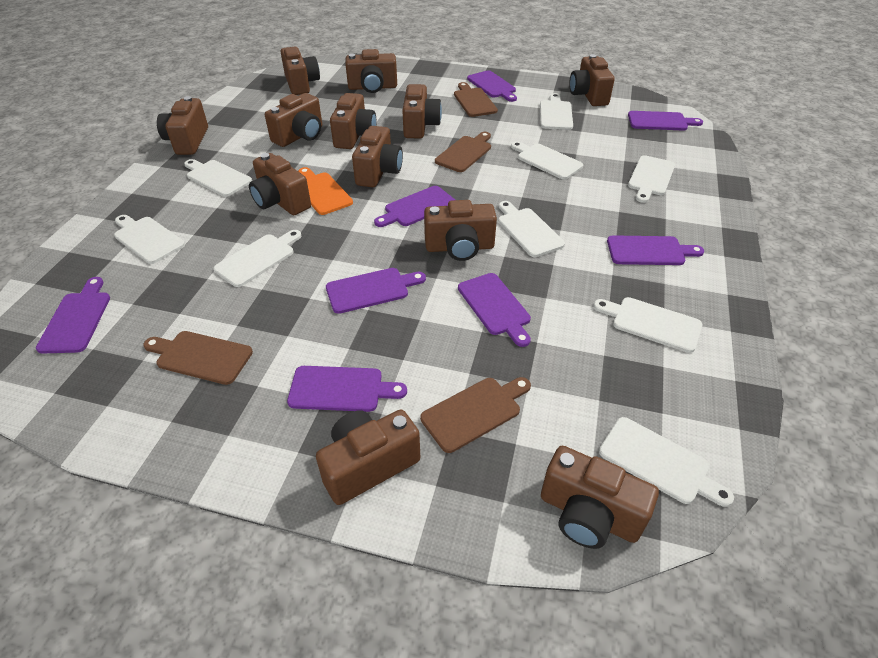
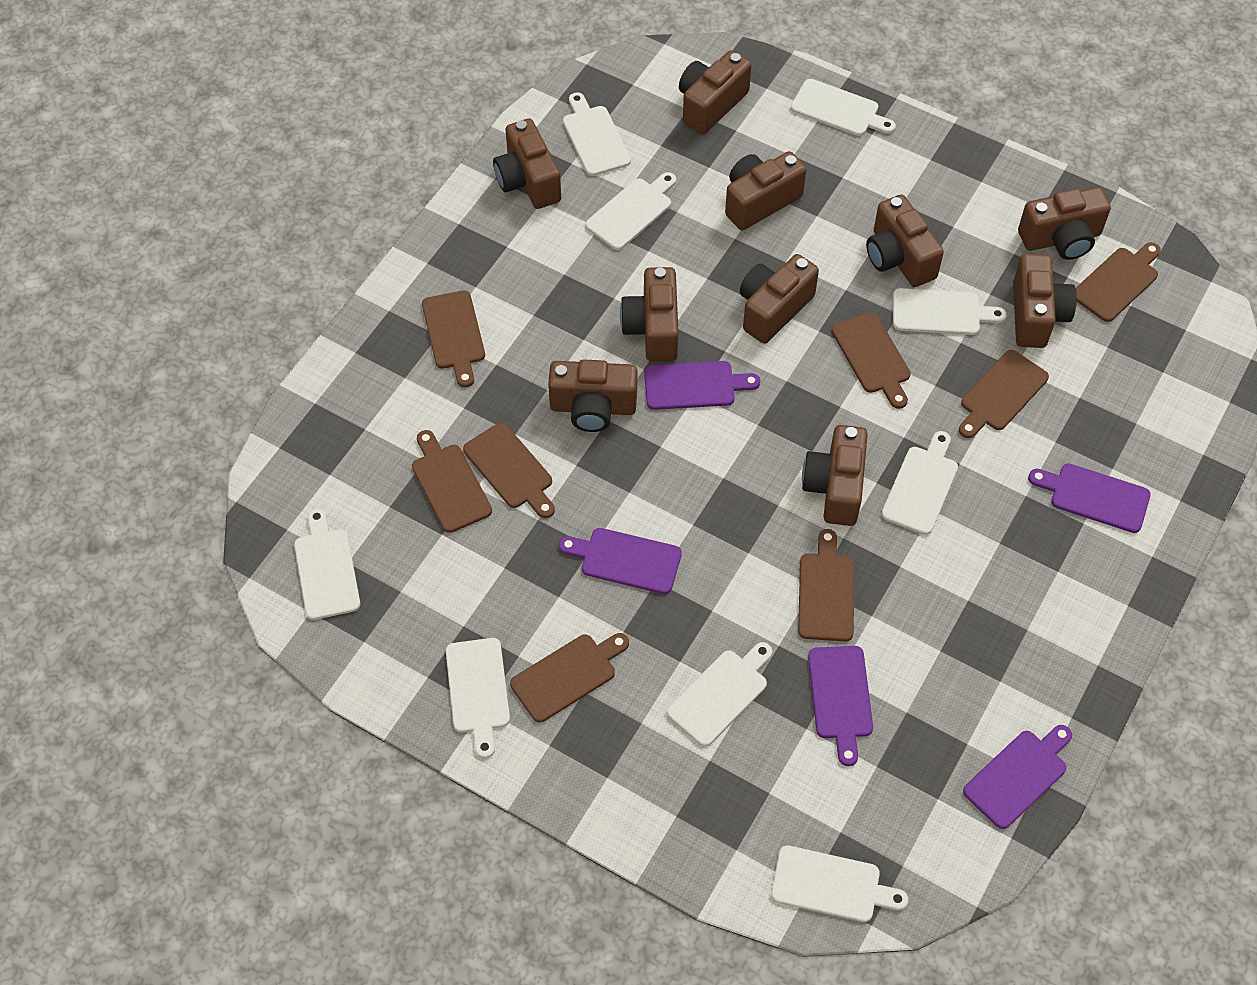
brown camera: 12 -> 10
brown cutting board: 4 -> 8
orange cutting board: 1 -> 0
purple cutting board: 8 -> 5

